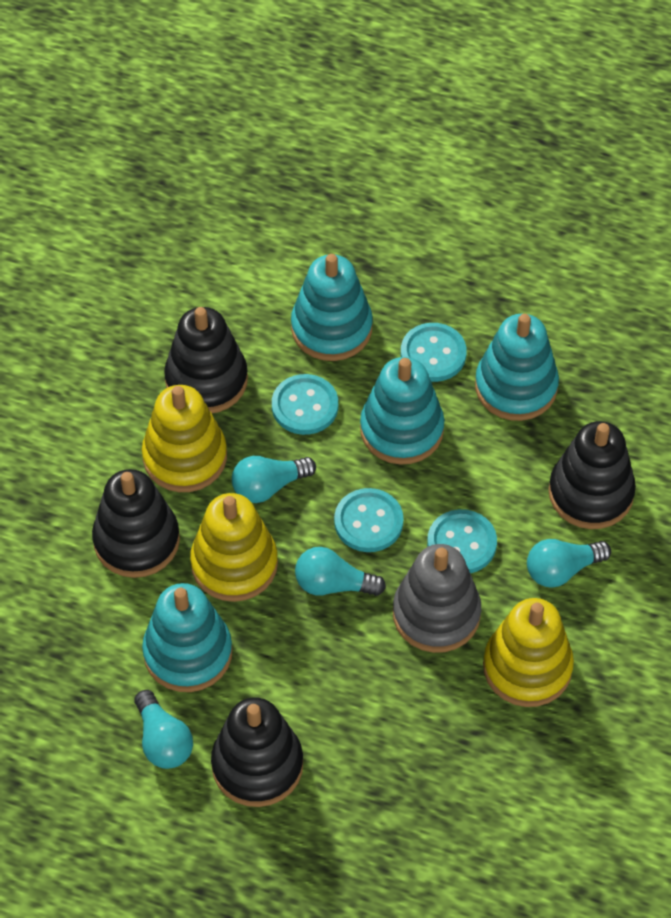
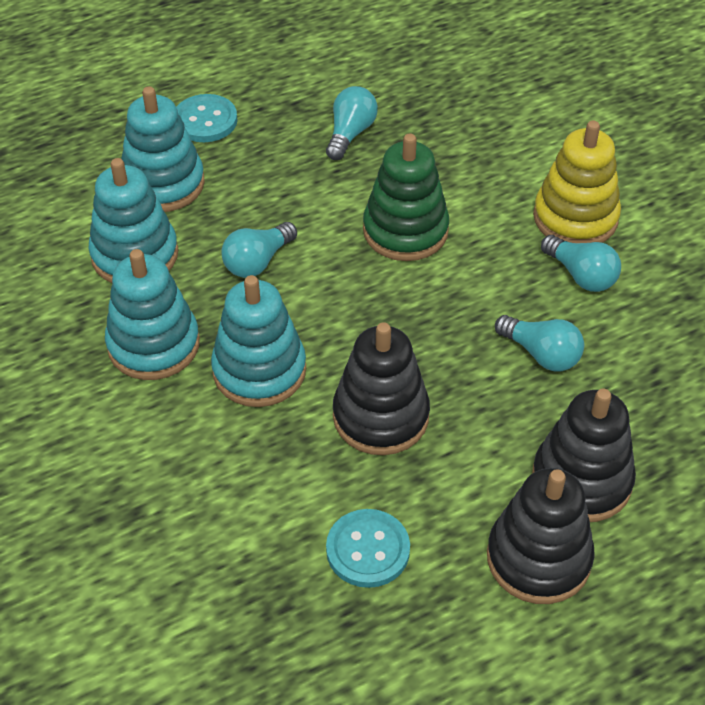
black stacking toy: 4 -> 3
green stacking toy: 0 -> 1
grey stacking toy: 1 -> 0
turquoise button: 4 -> 2
yellow stacking toy: 3 -> 1

